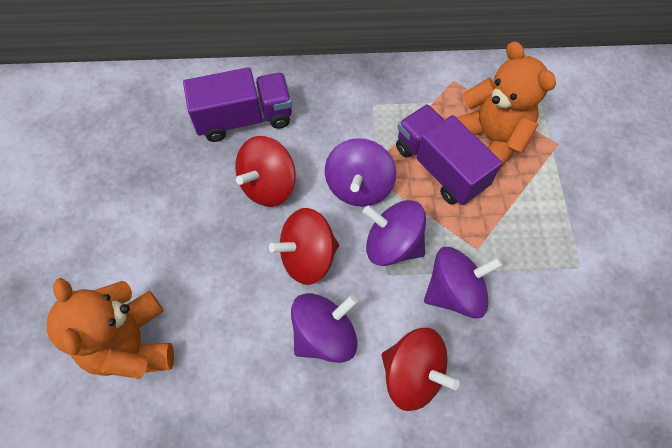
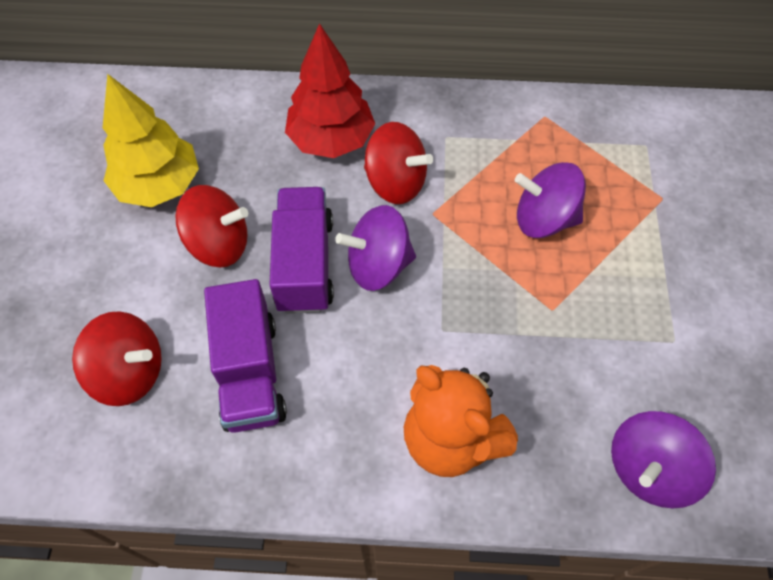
orange teddy bear: 2 -> 1
purple spinning top: 4 -> 3
red tree: 0 -> 1
yellow tree: 0 -> 1

